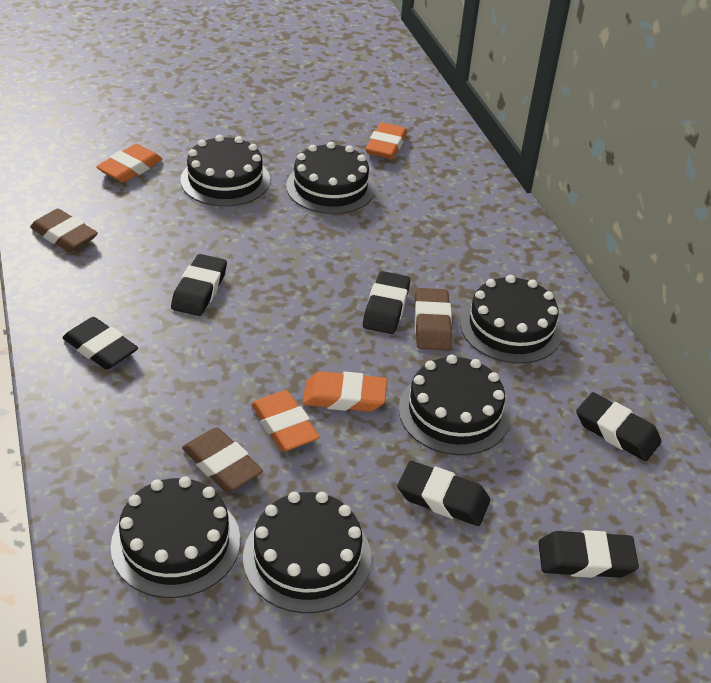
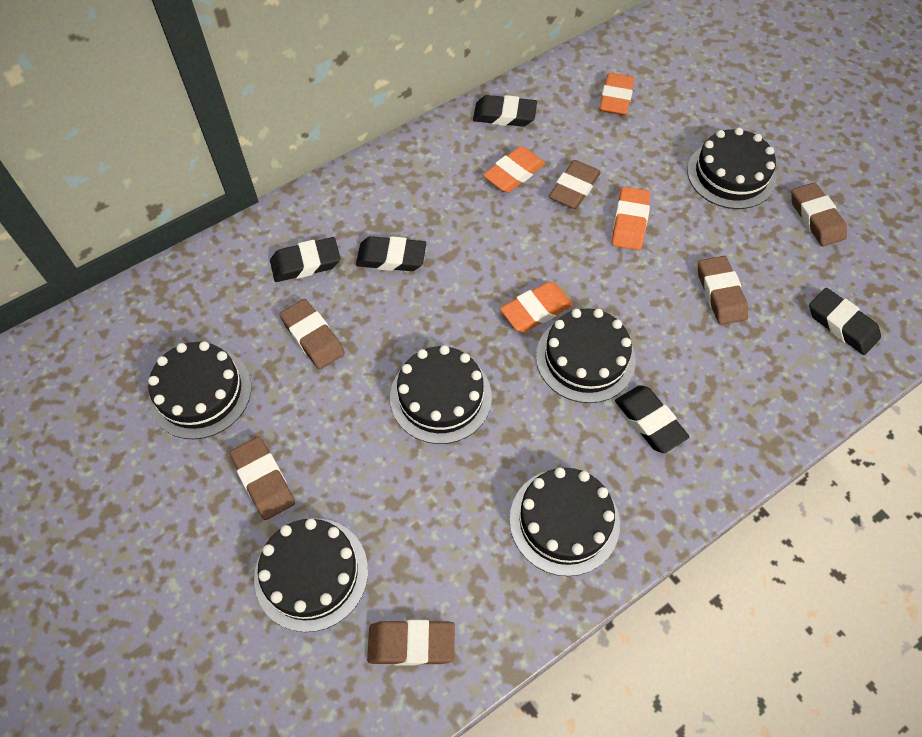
black eraser: 6 -> 5
brown eraser: 3 -> 6

